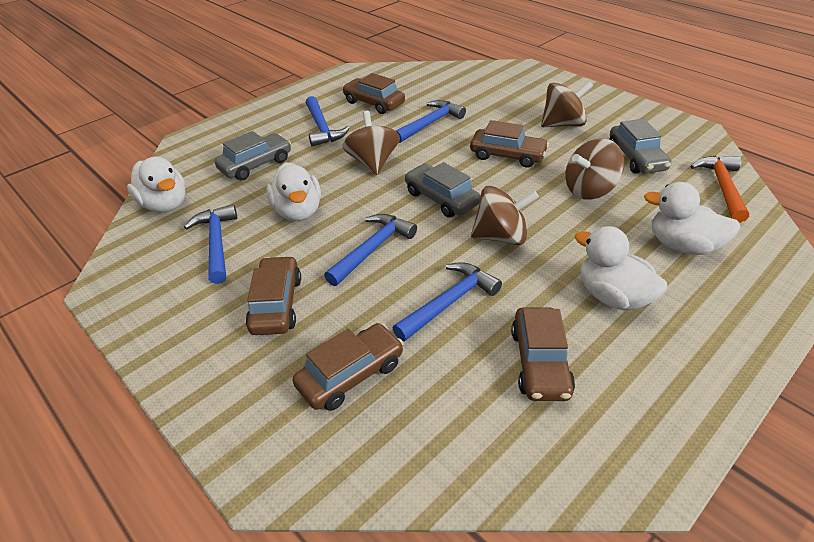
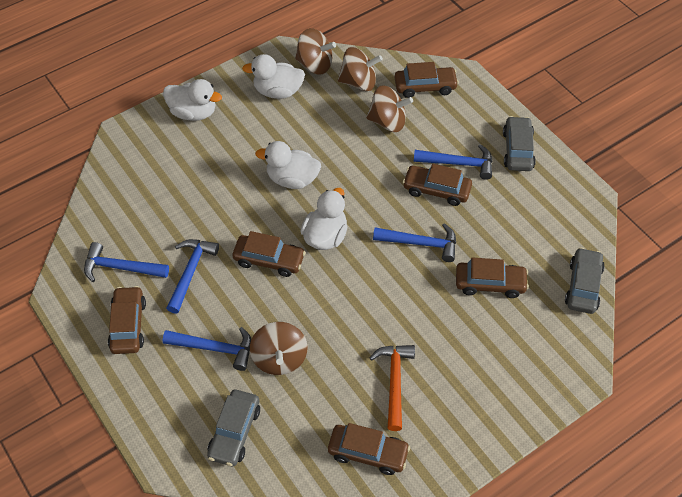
brown car: 5 -> 6

